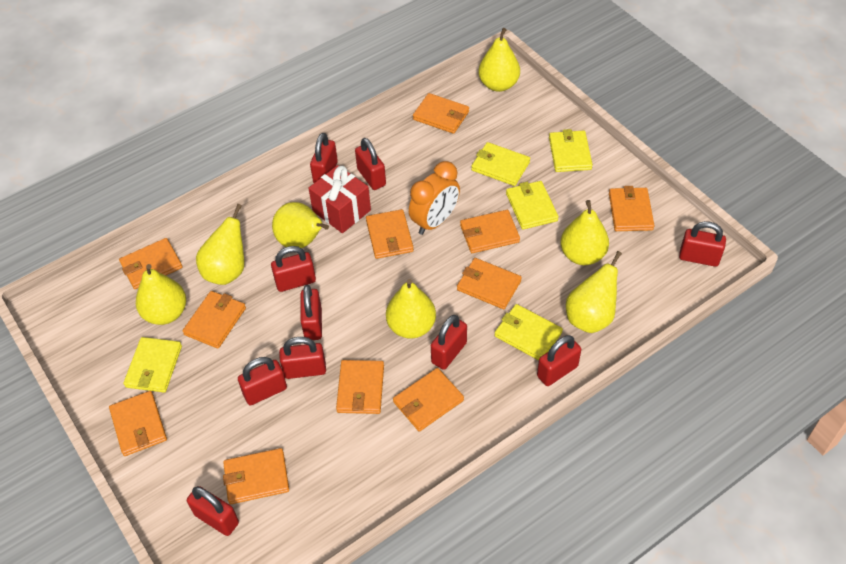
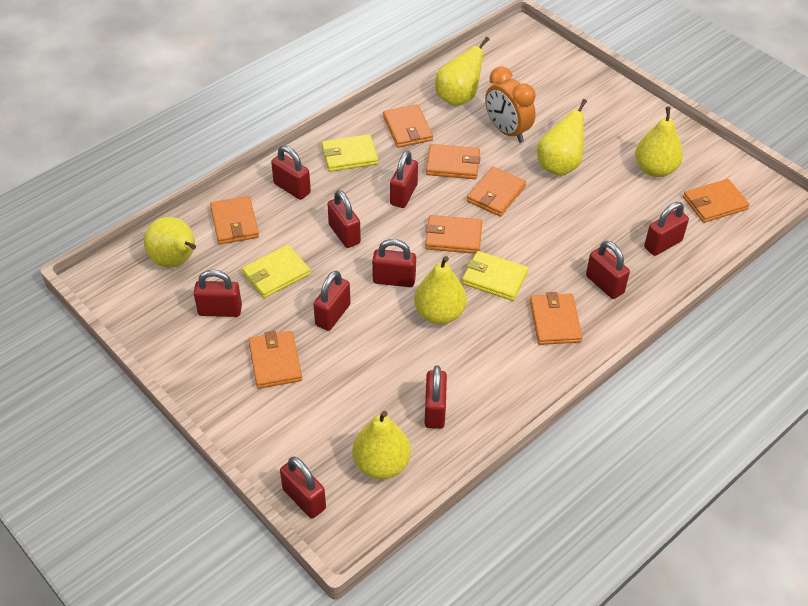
orange wallet: 11 -> 8
red gift: 1 -> 0
yellow pear: 7 -> 6
yellow wallet: 5 -> 3

